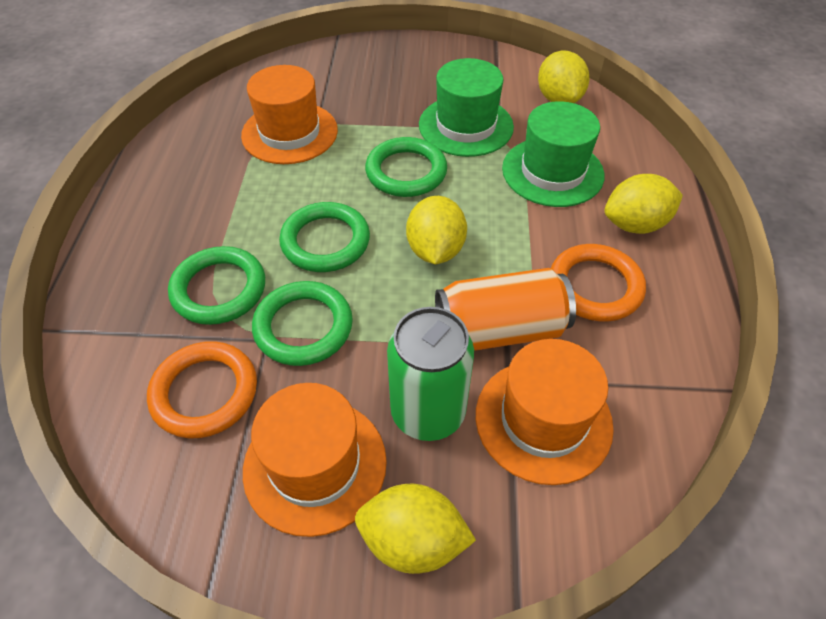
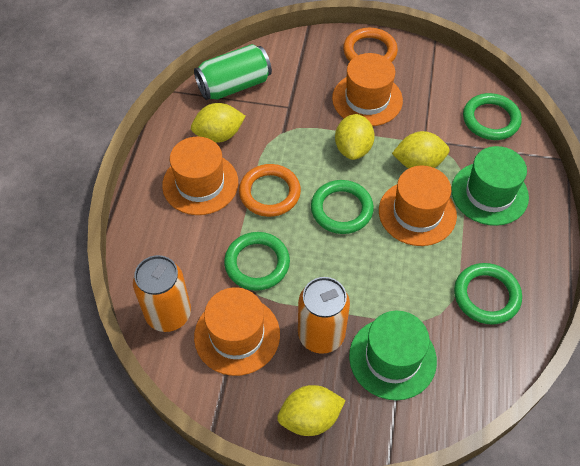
orange can: 1 -> 2
orange hat: 3 -> 4

